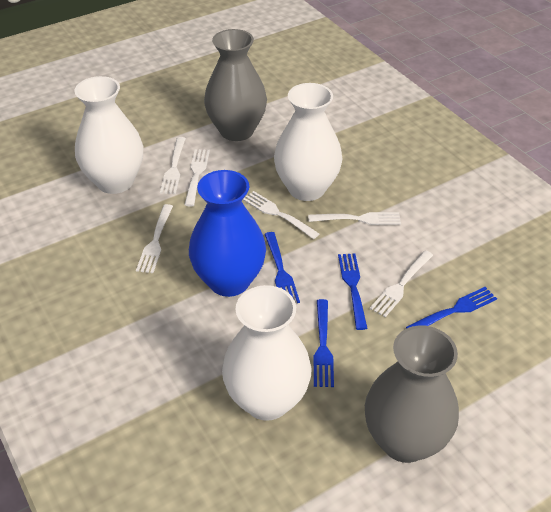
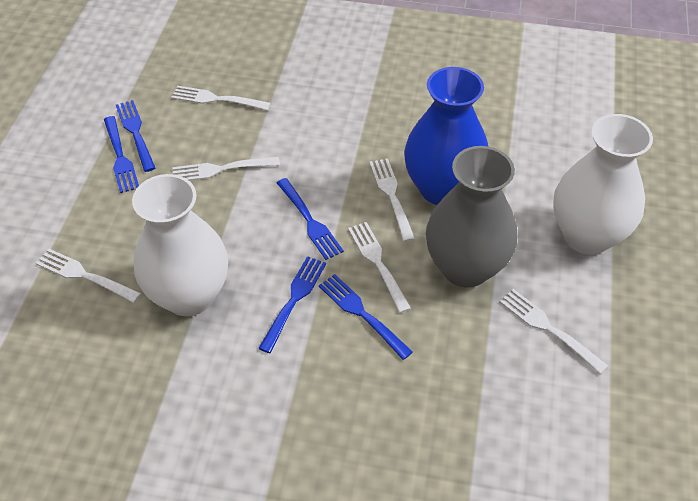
blue fork: 4 -> 5
grey vase: 2 -> 1
white vase: 3 -> 2

